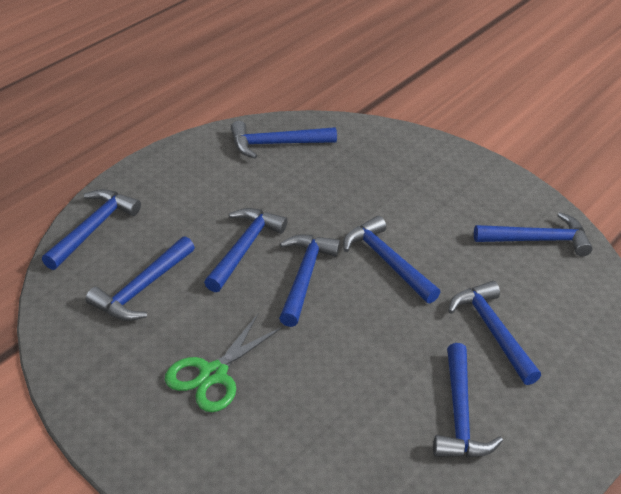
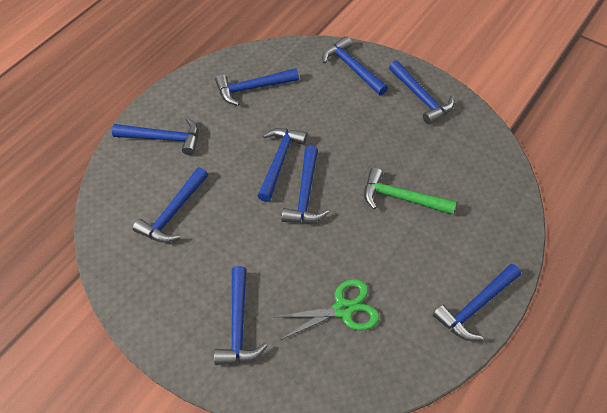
green hammer: 0 -> 1

